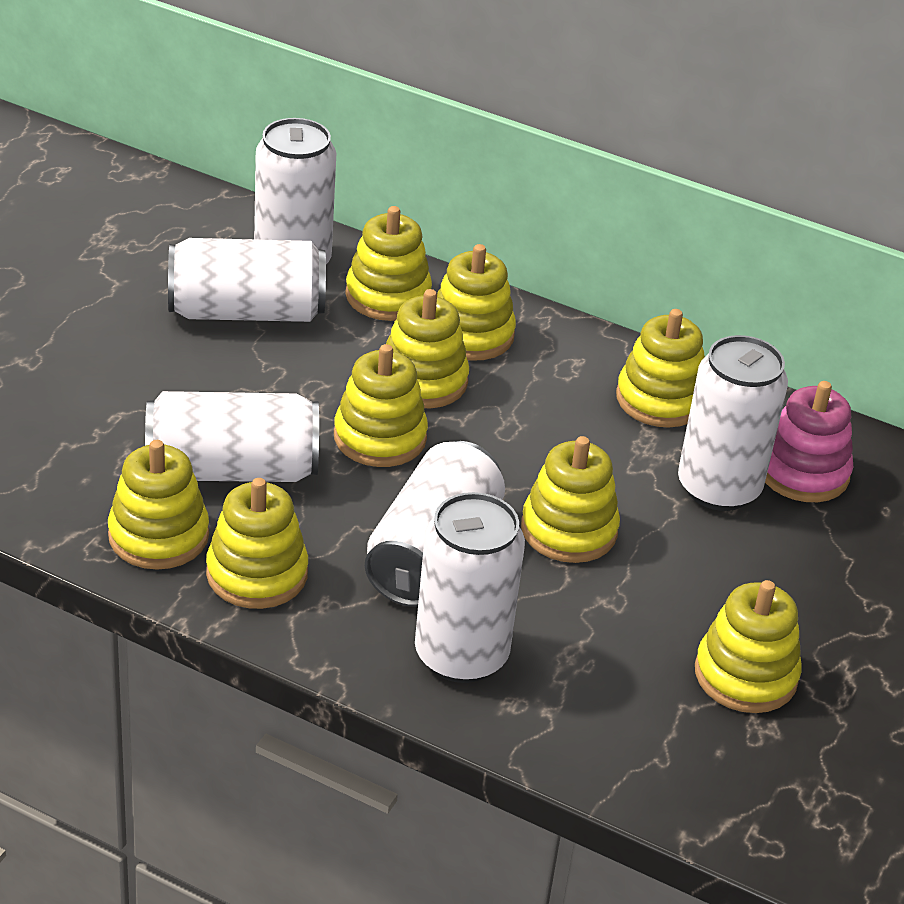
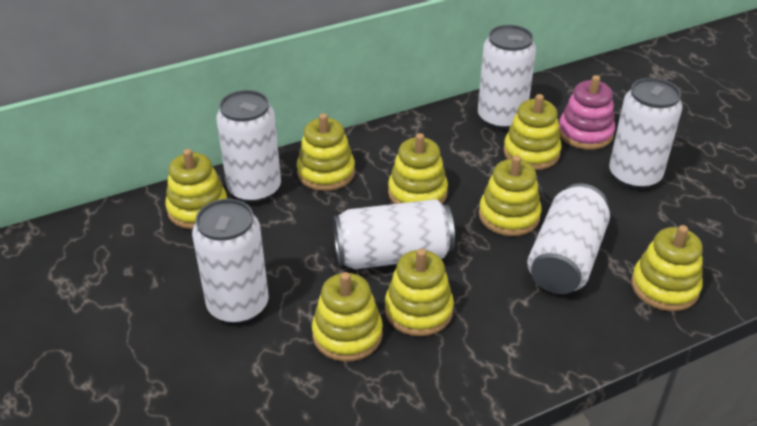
yellow stacking toy: 9 -> 8

